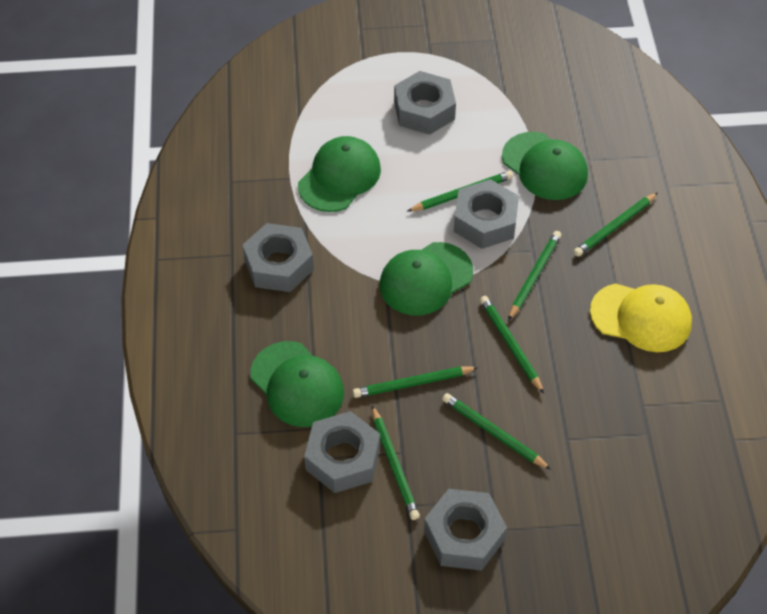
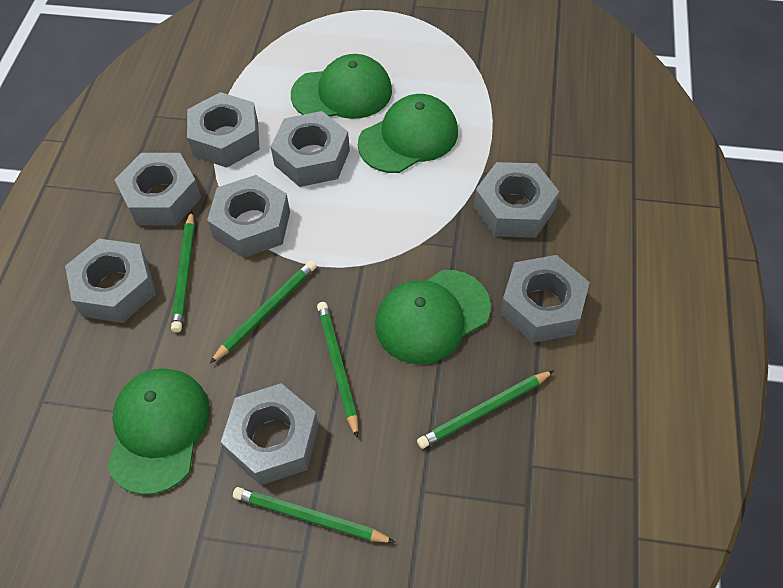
green pencil: 7 -> 5
grey nut: 5 -> 8
yellow cap: 1 -> 0

